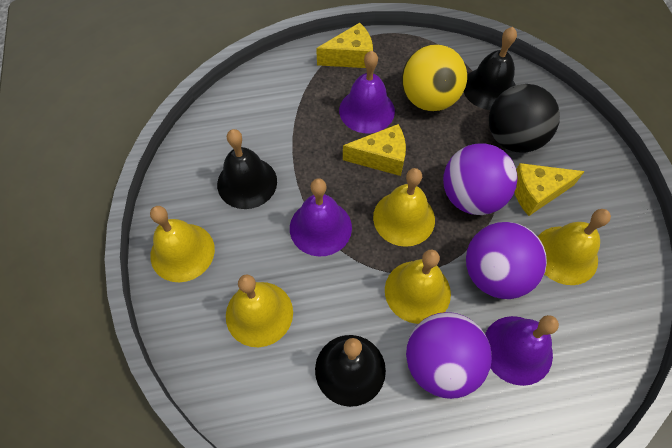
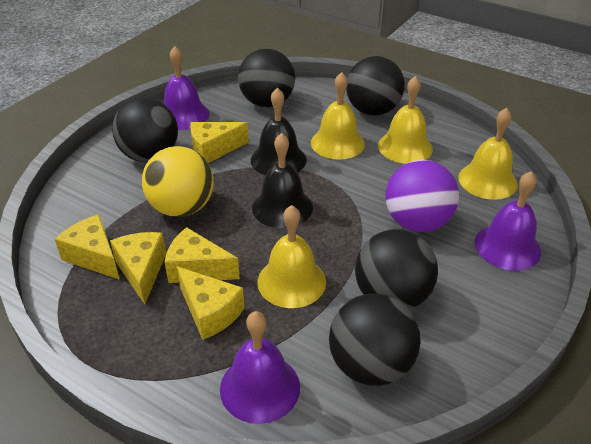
black ball: 1 -> 5
black bell: 3 -> 2
purple ball: 3 -> 1
yellow bell: 5 -> 4
yellow cheese: 3 -> 5

